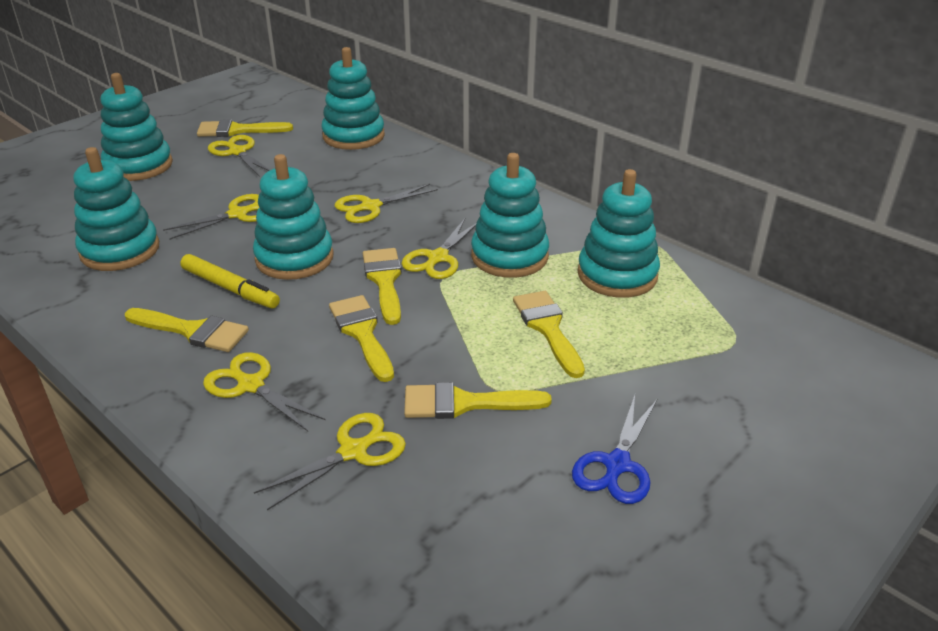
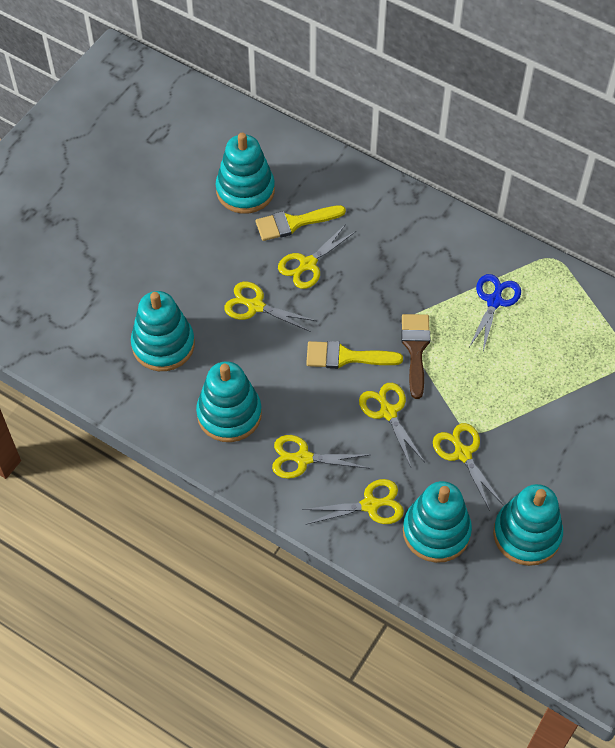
brown brush: 0 -> 1
turquoise stacking toy: 6 -> 5
yellow brush: 6 -> 2
yellow marker: 1 -> 0

